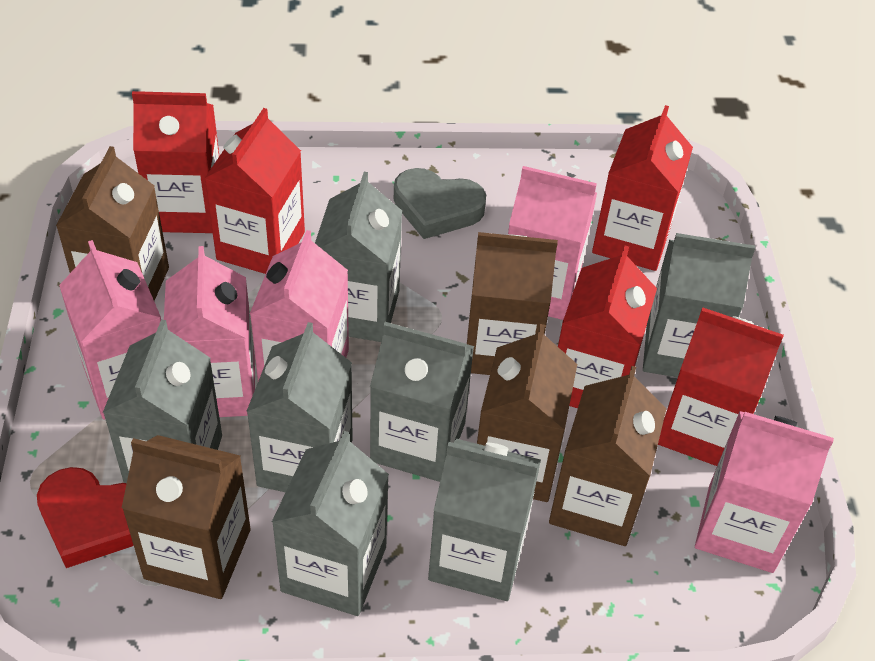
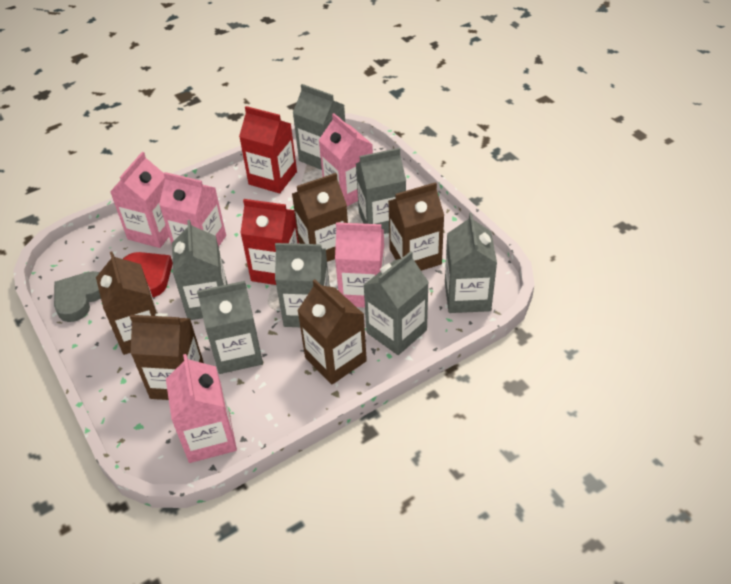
red carton: 5 -> 2

